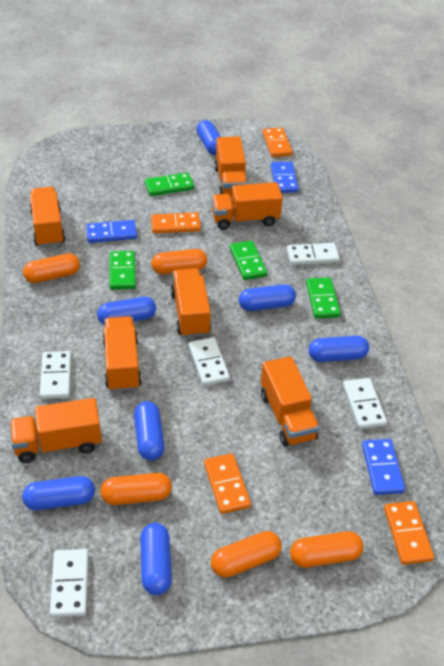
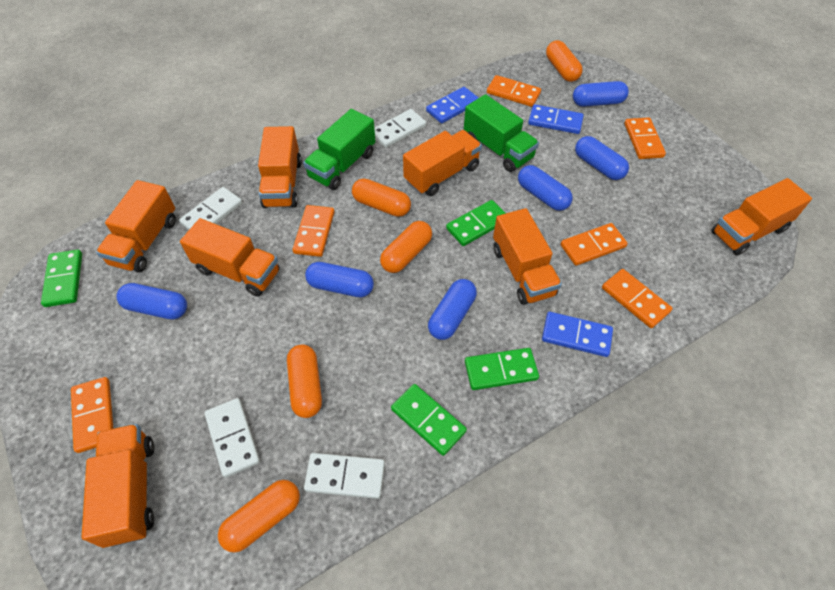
blue capsule: 7 -> 6
green truck: 0 -> 2
orange domino: 4 -> 6
white domino: 5 -> 4

